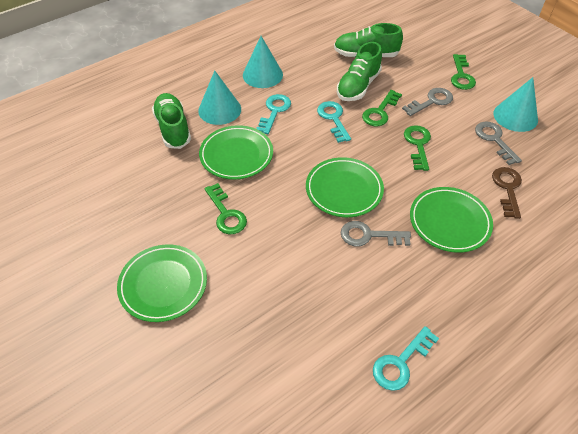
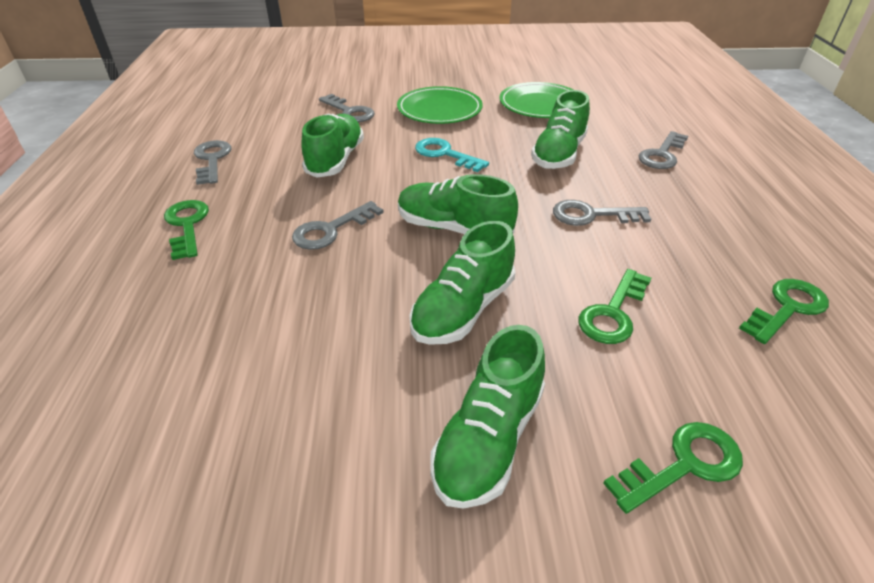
brown key: 1 -> 0
green plate: 4 -> 2
green shoe: 3 -> 5
grey key: 3 -> 5
turquoise cone: 3 -> 0
turquoise key: 3 -> 1

